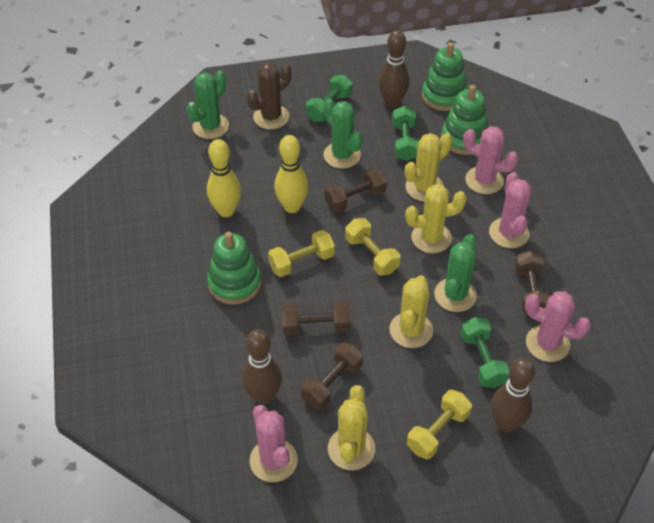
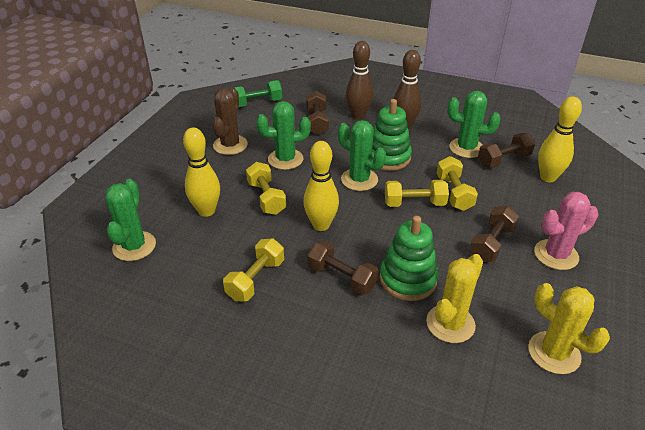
brown bowling pin: 3 -> 2
green cactus: 3 -> 4
green dumbbell: 3 -> 1
green stacking toy: 3 -> 2
pink cactus: 4 -> 1
yellow bowling pin: 2 -> 3
yellow cactus: 4 -> 2
yellow dumbbell: 3 -> 4

